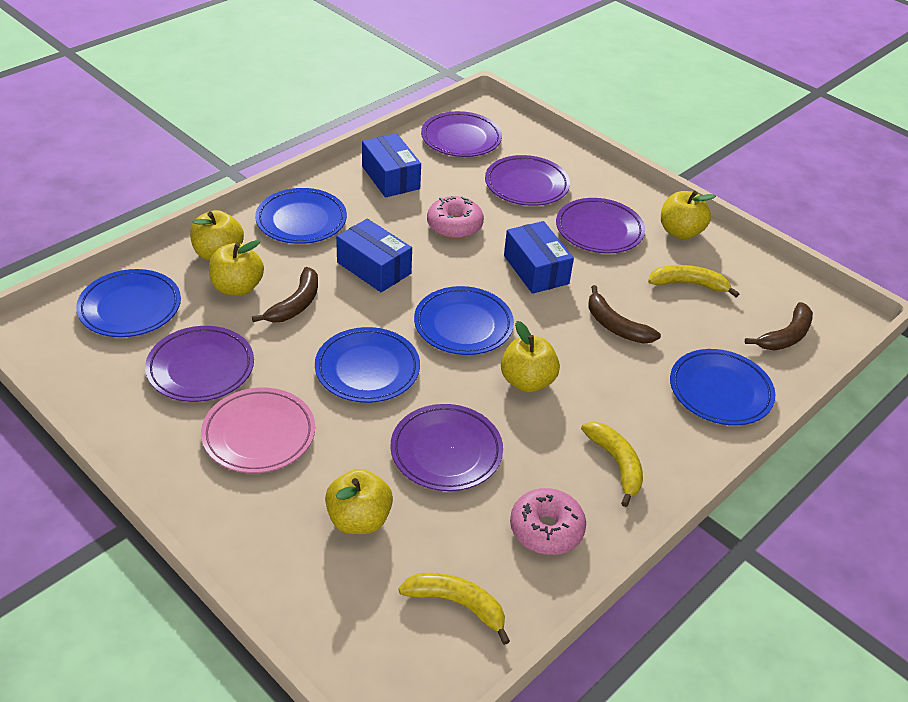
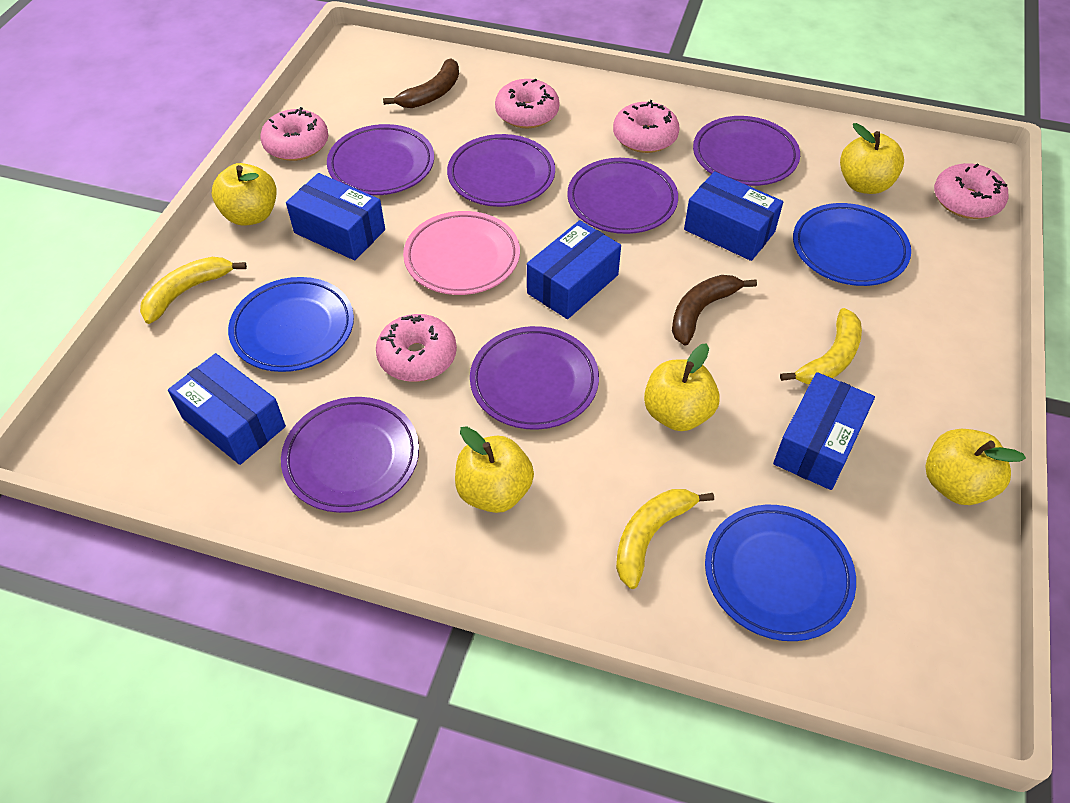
blue box: 3 -> 5
blue plate: 5 -> 3
brown banana: 3 -> 2
pink donut: 2 -> 5
purple plate: 5 -> 6

